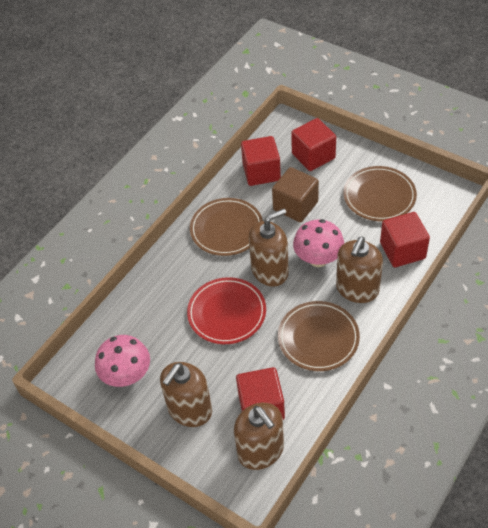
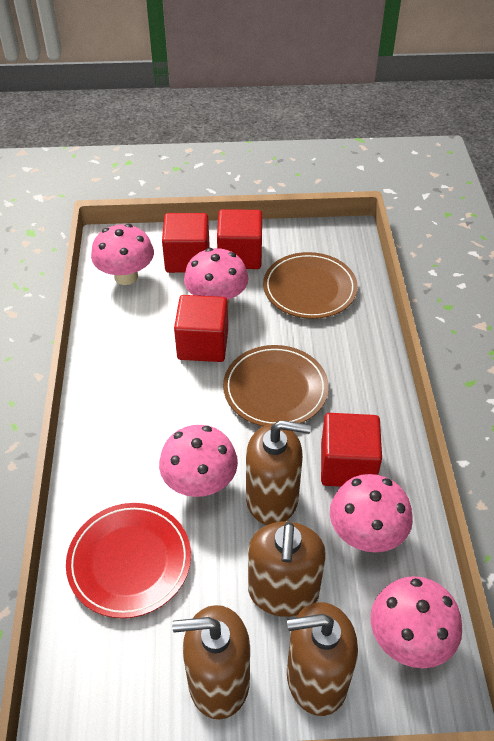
brown cube: 1 -> 0
brown plate: 3 -> 2
pink mushroom: 2 -> 5

